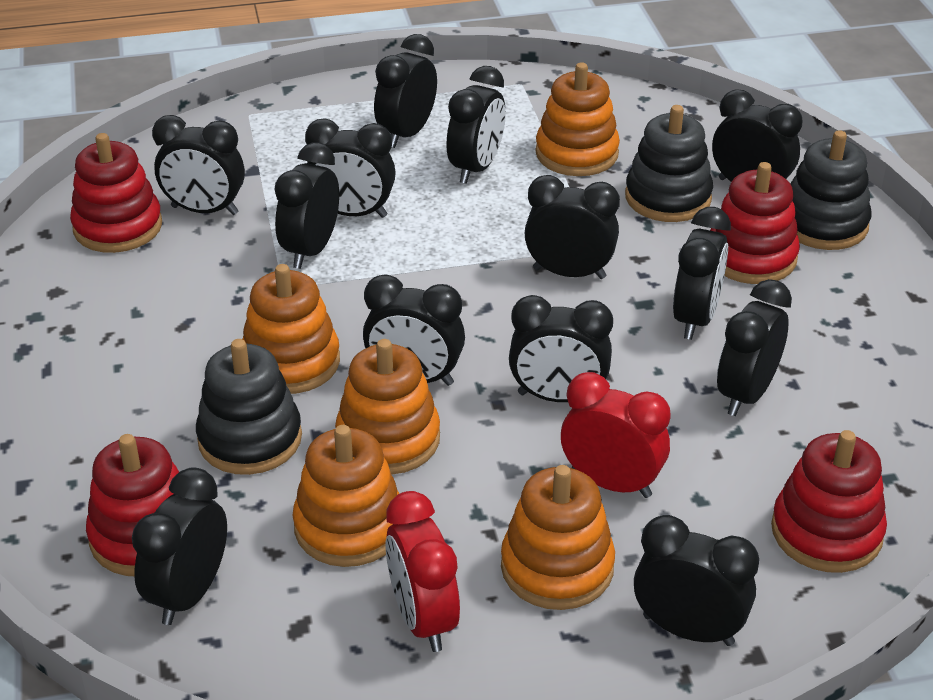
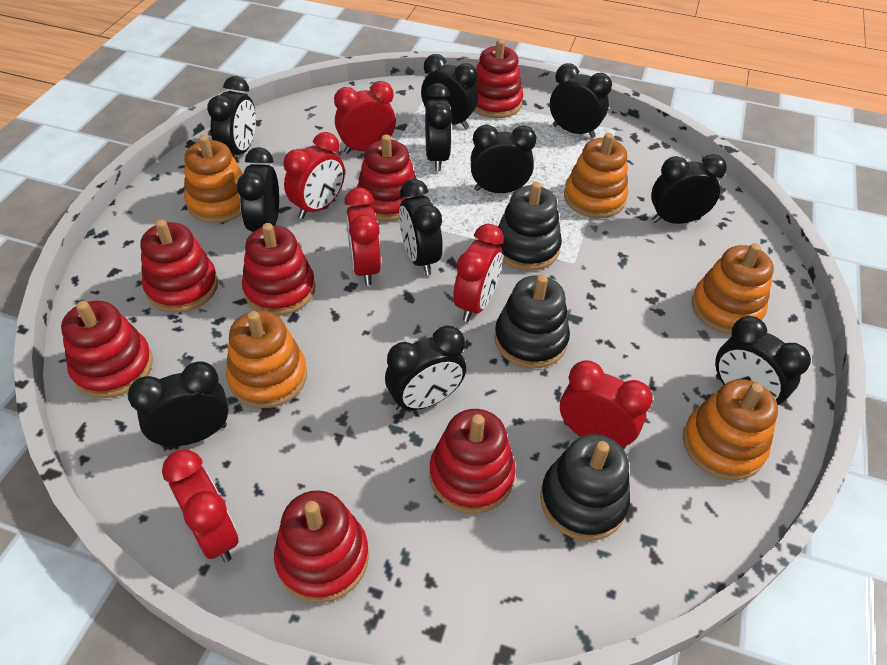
black clock: 13 -> 11
red clock: 2 -> 6
red stacking toy: 4 -> 7

